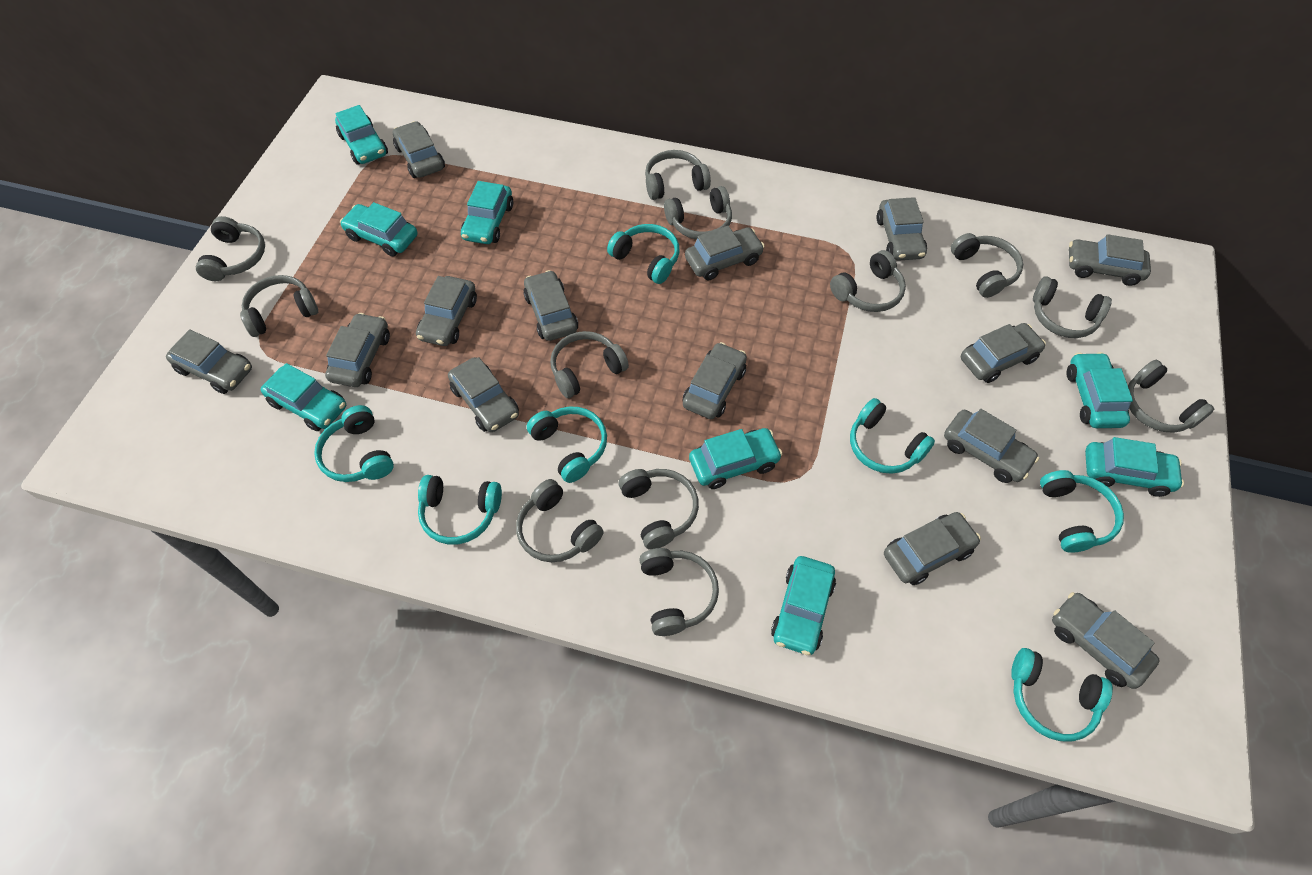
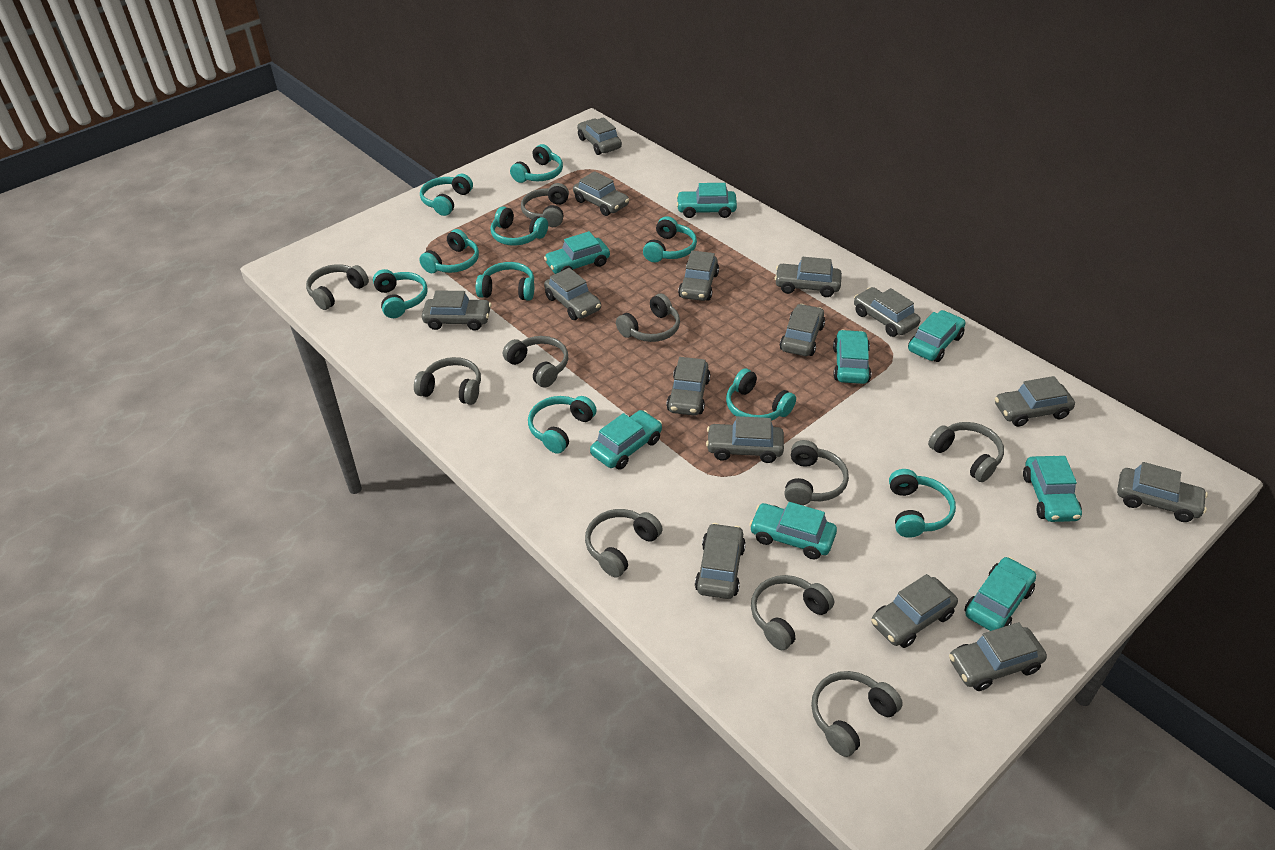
grey car: 14 -> 15
grey headphones: 12 -> 10
turquoise headphones: 7 -> 10

